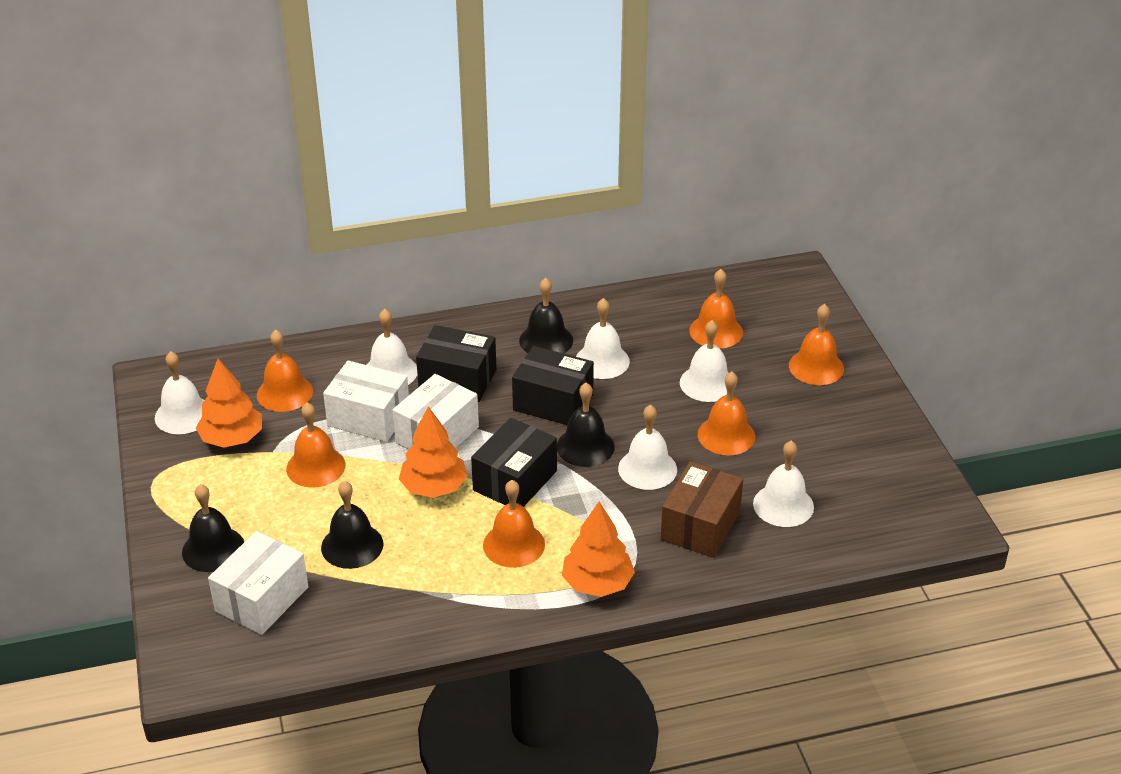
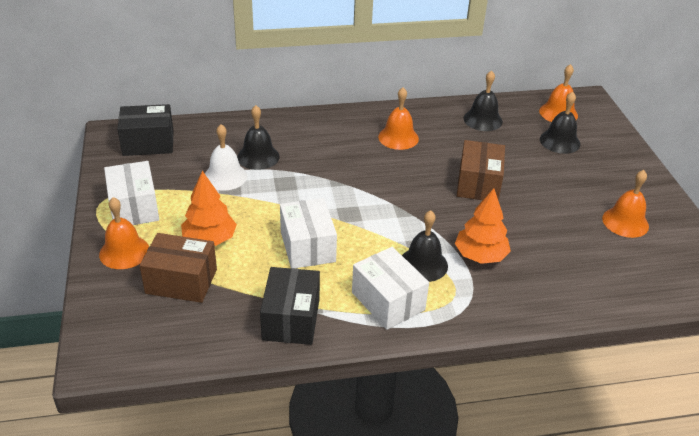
black box: 3 -> 2
brown box: 1 -> 2
orange bell: 6 -> 4
orange tree: 3 -> 2
white bell: 6 -> 1

